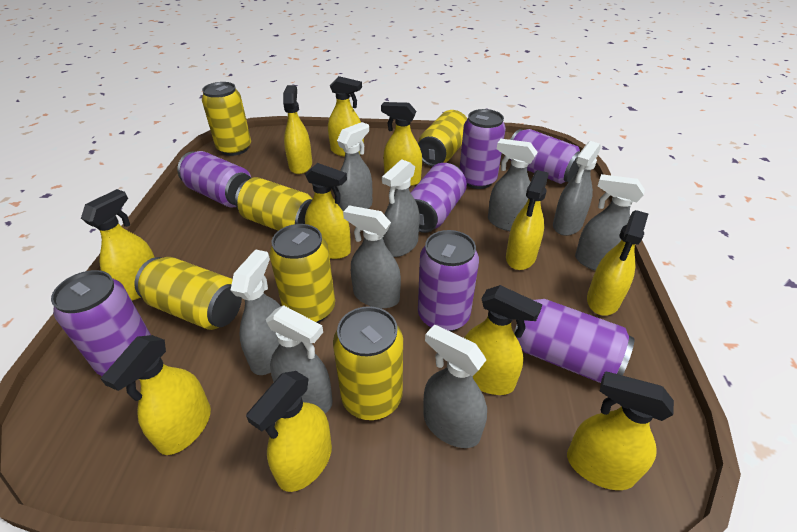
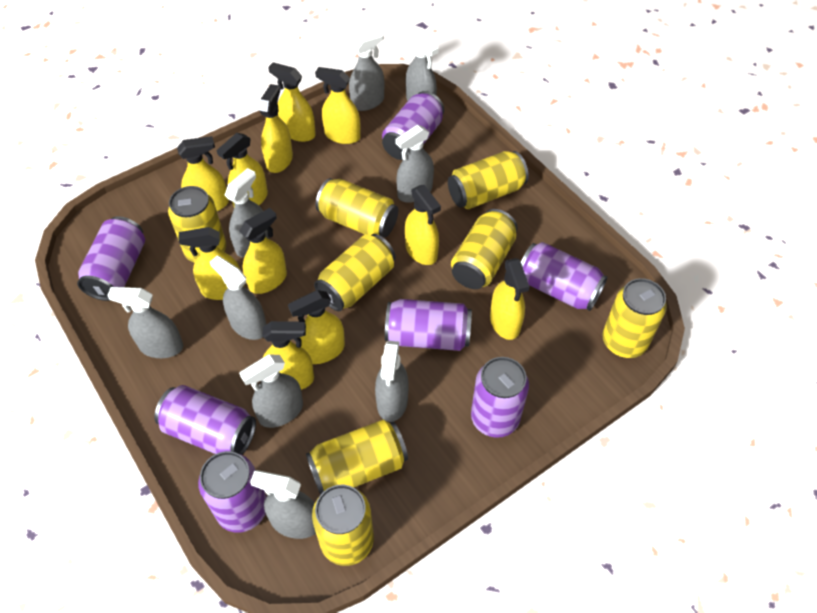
yellow can: 6 -> 8

